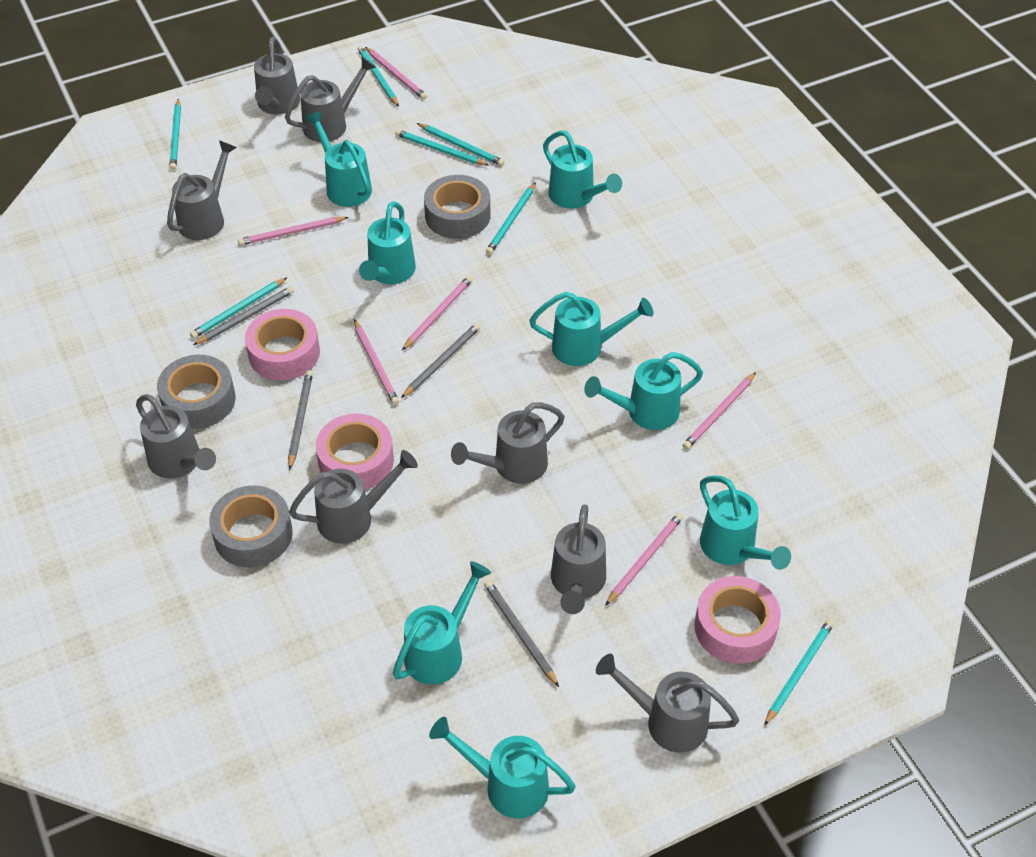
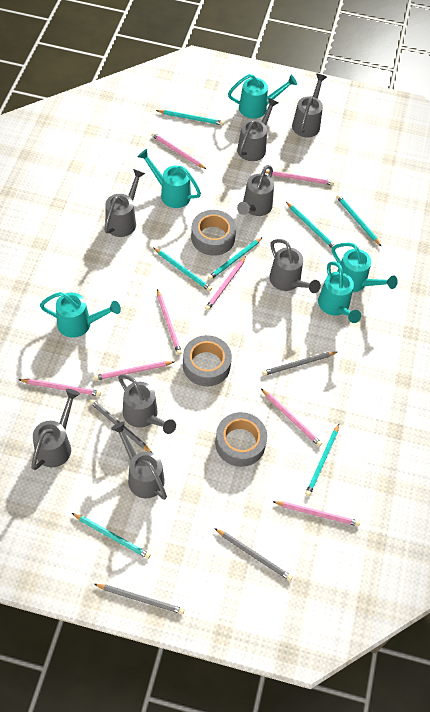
pink pencil: 6 -> 8
pink tape: 3 -> 0
turquoise watering can: 8 -> 5

